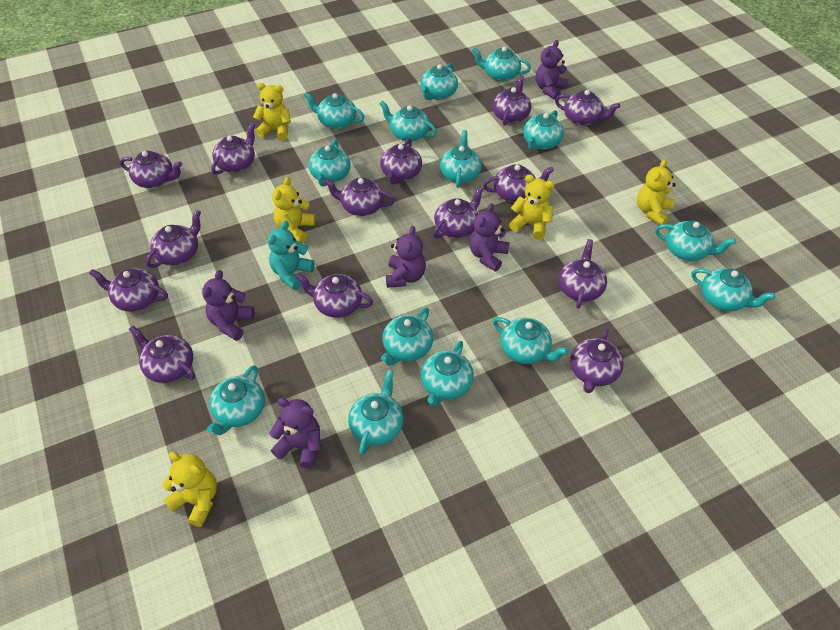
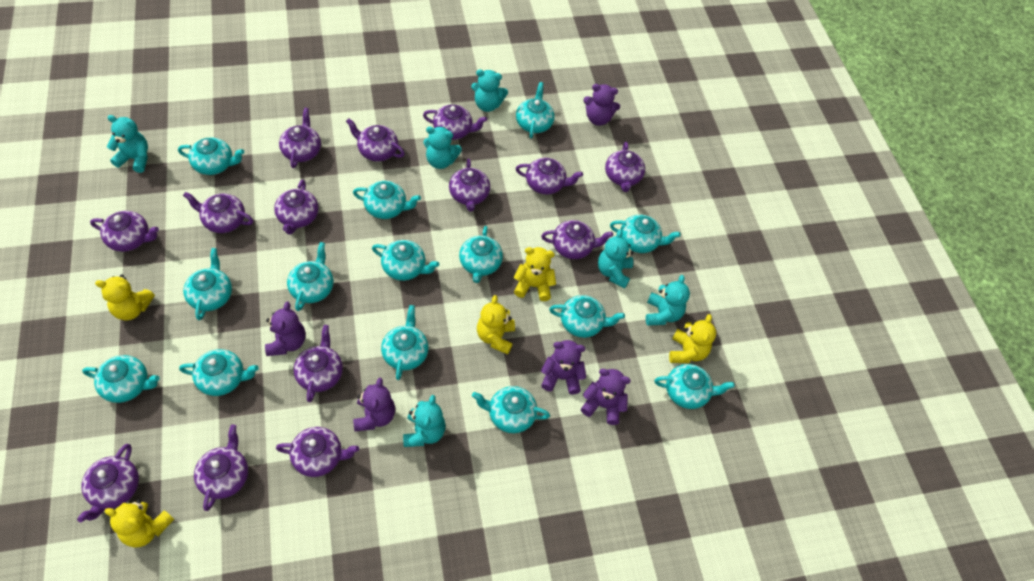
turquoise teddy bear: 1 -> 6

